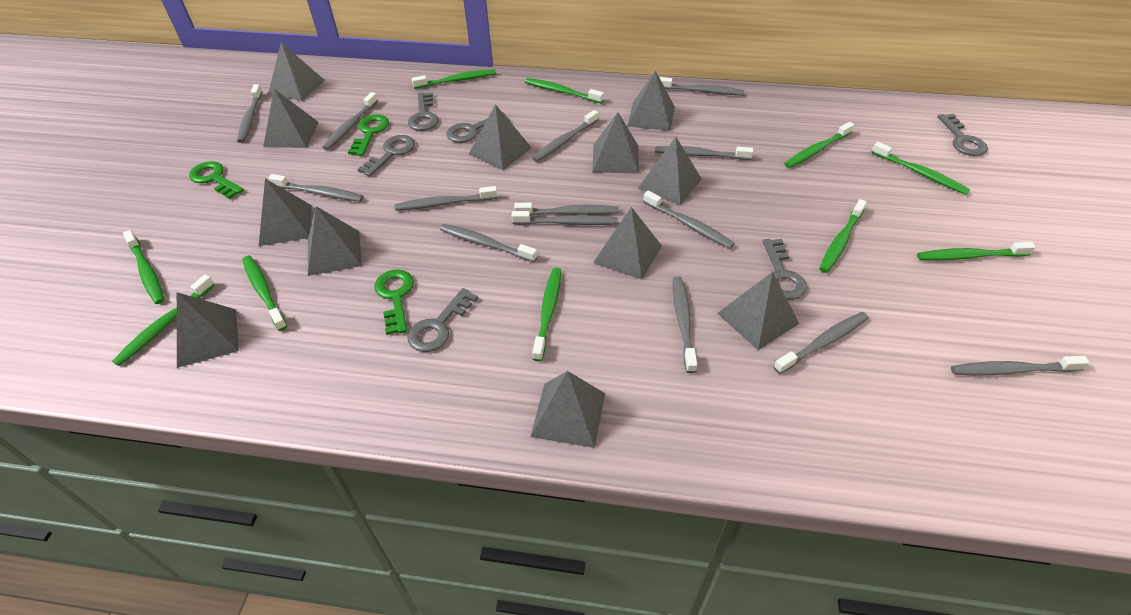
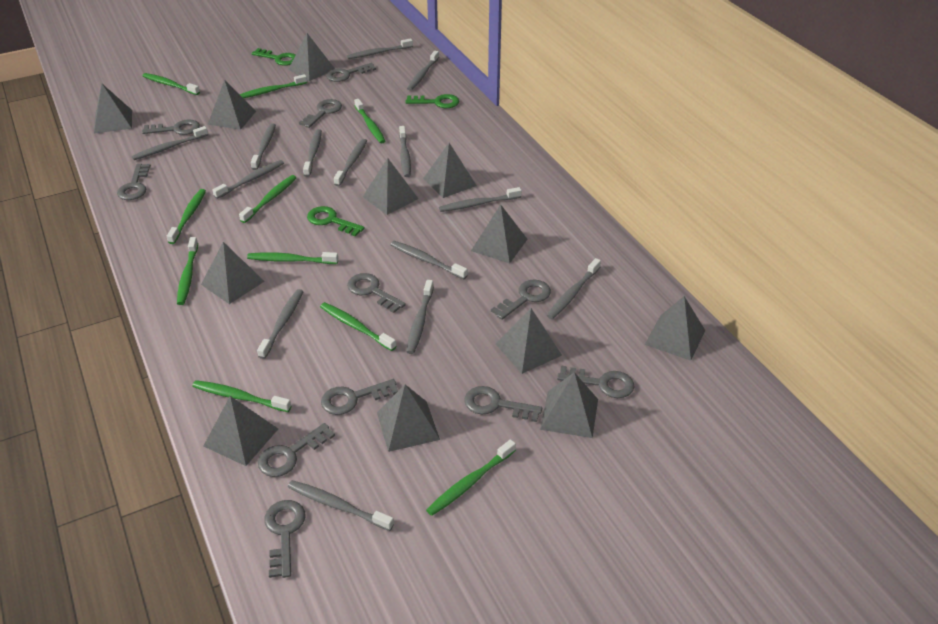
grey key: 6 -> 11

